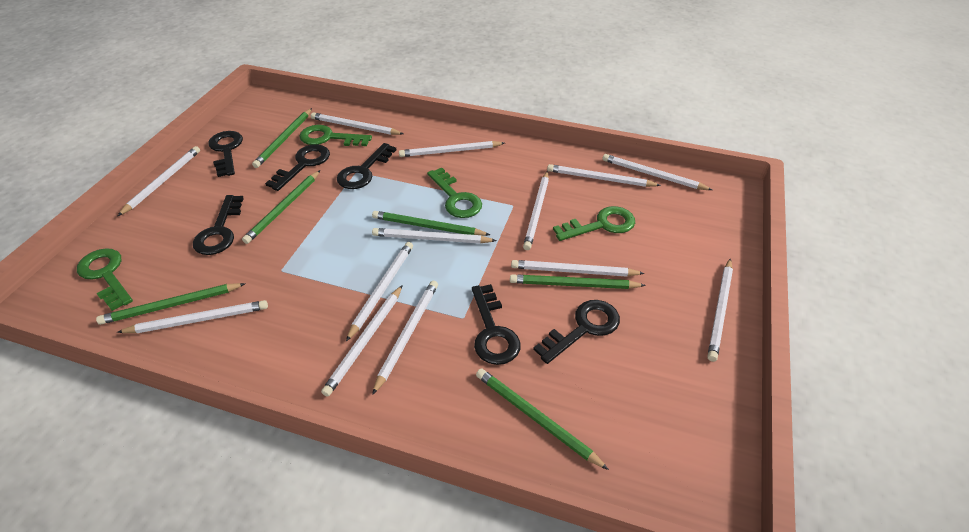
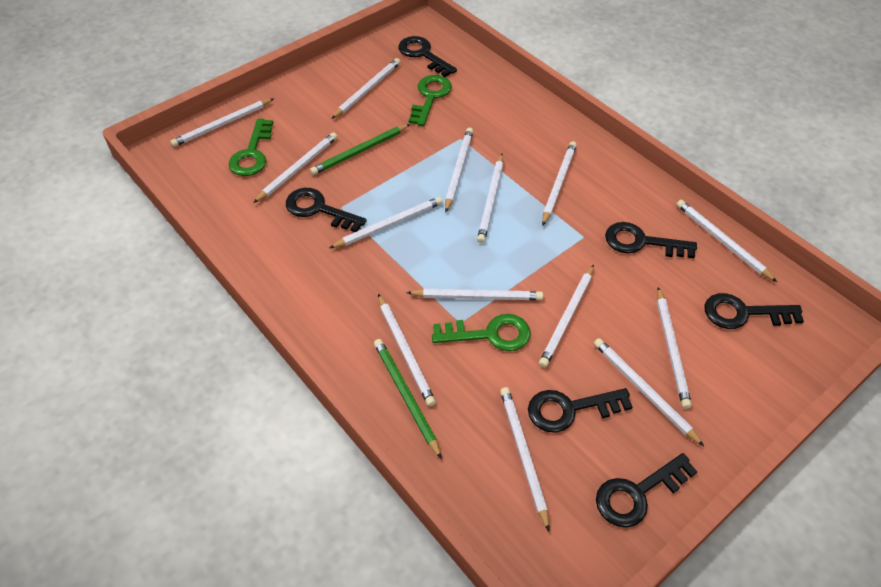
green key: 4 -> 3
green pencil: 6 -> 2
white pencil: 13 -> 14

